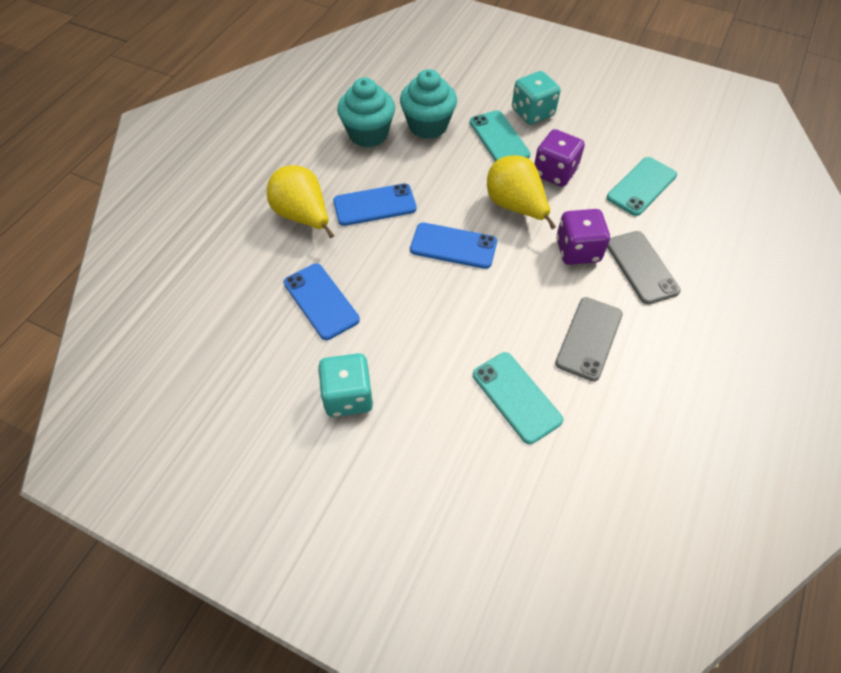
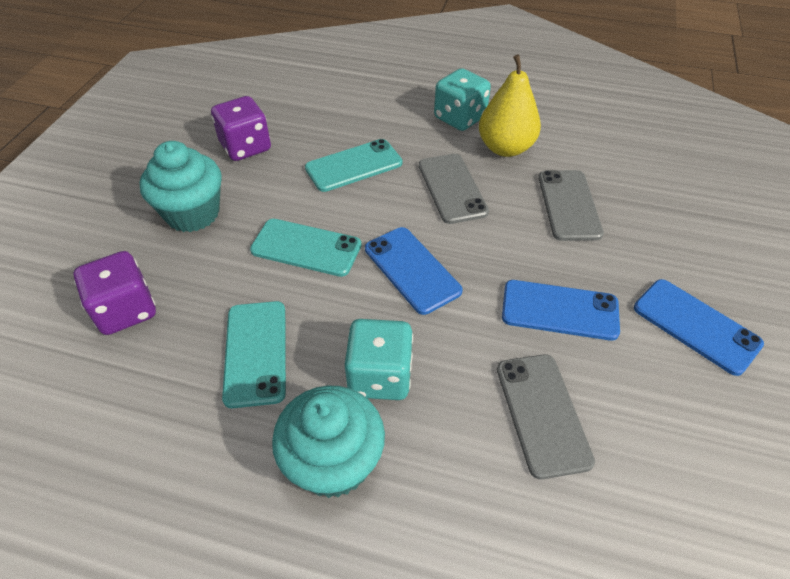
grey phone: 2 -> 3
yellow pear: 2 -> 1

